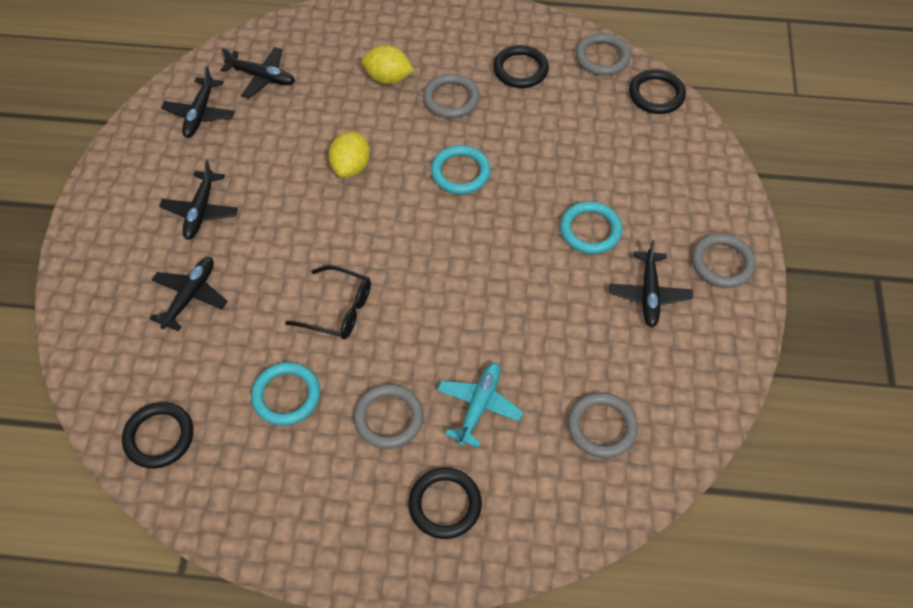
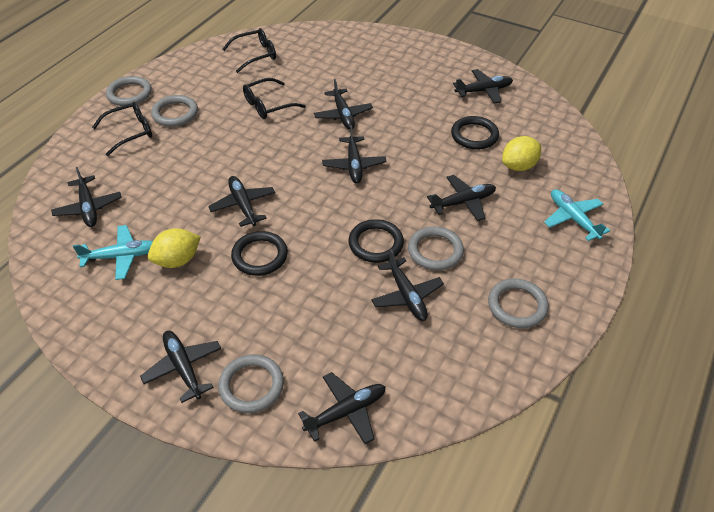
black glasses: 1 -> 3
black plane: 5 -> 9
black ring: 4 -> 3
turquoise plane: 1 -> 2
turquoise ring: 3 -> 0

